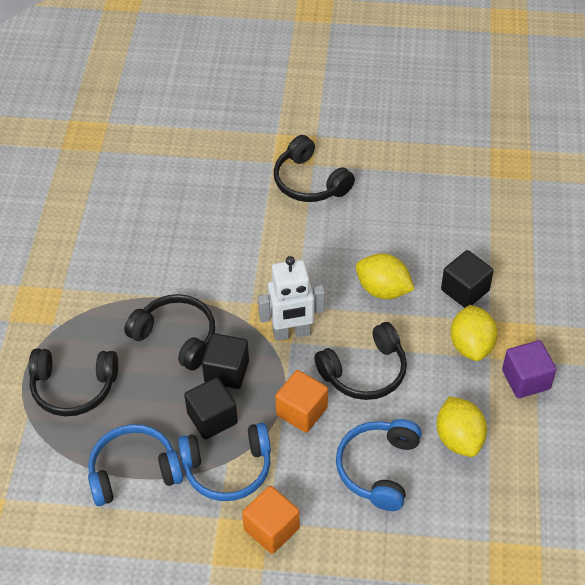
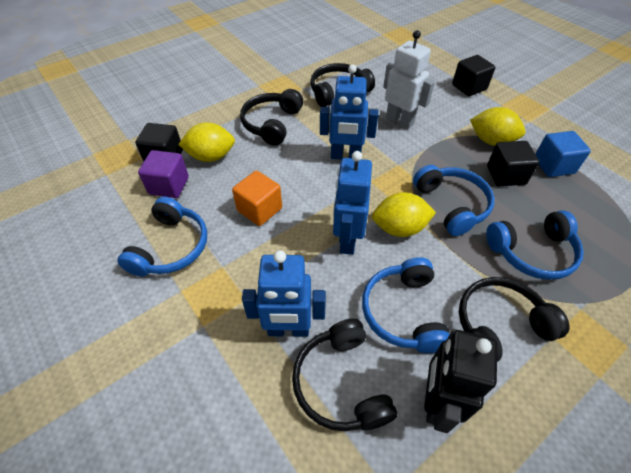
black robot: 0 -> 1
blue cube: 0 -> 1
blue headphones: 3 -> 4
blue robot: 0 -> 3
orange cube: 2 -> 1

